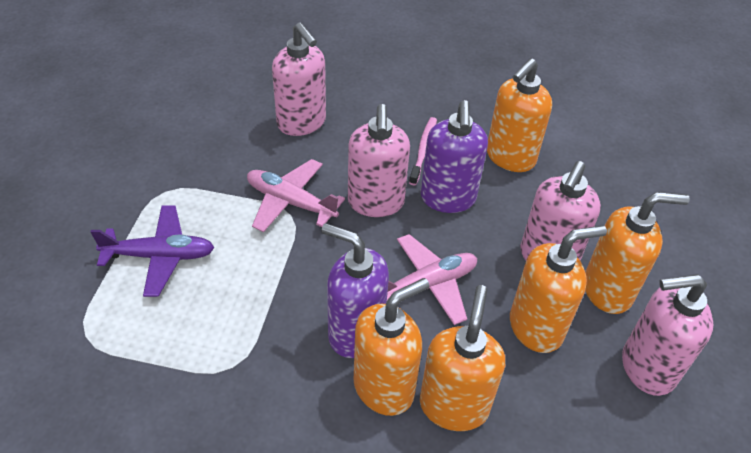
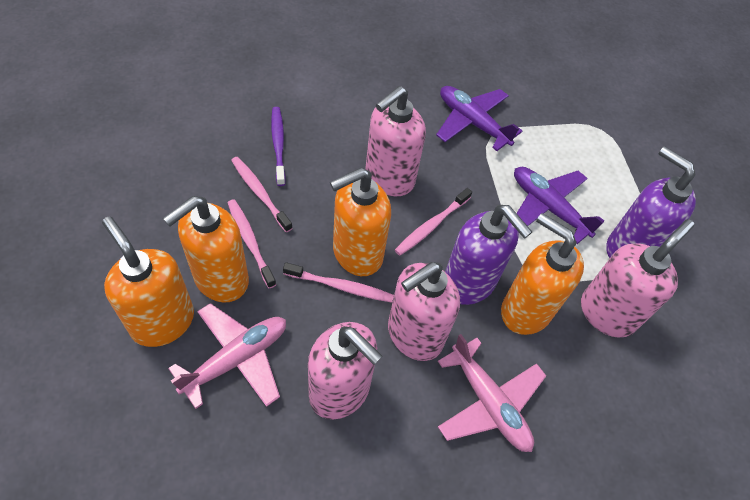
orange soap dispenser: 5 -> 4
pink toothbrush: 1 -> 4
purple plane: 1 -> 2
purple toothbrush: 0 -> 1

